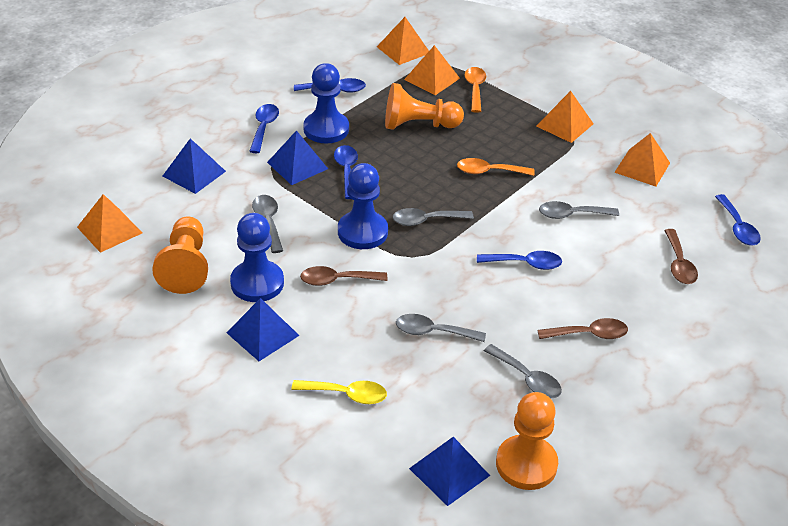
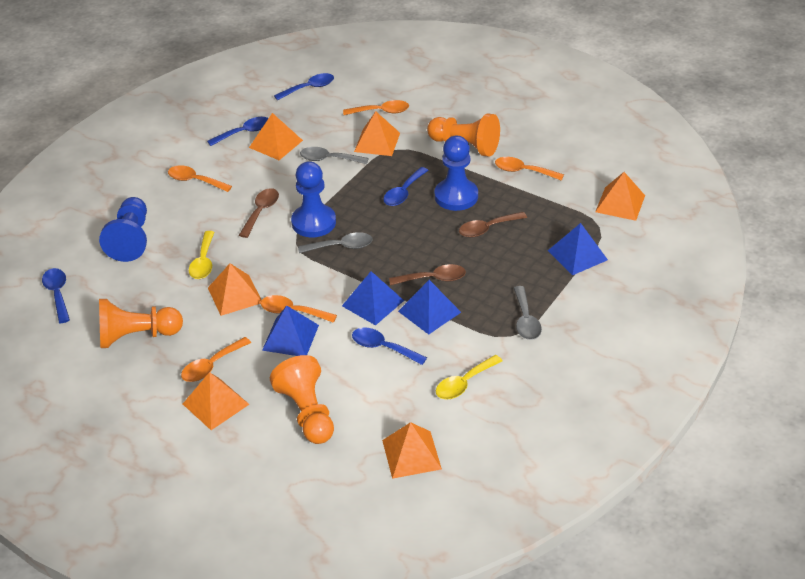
grey spoon: 5 -> 3
orange pyramid: 5 -> 6
orange spoon: 2 -> 5
yellow spoon: 1 -> 2

